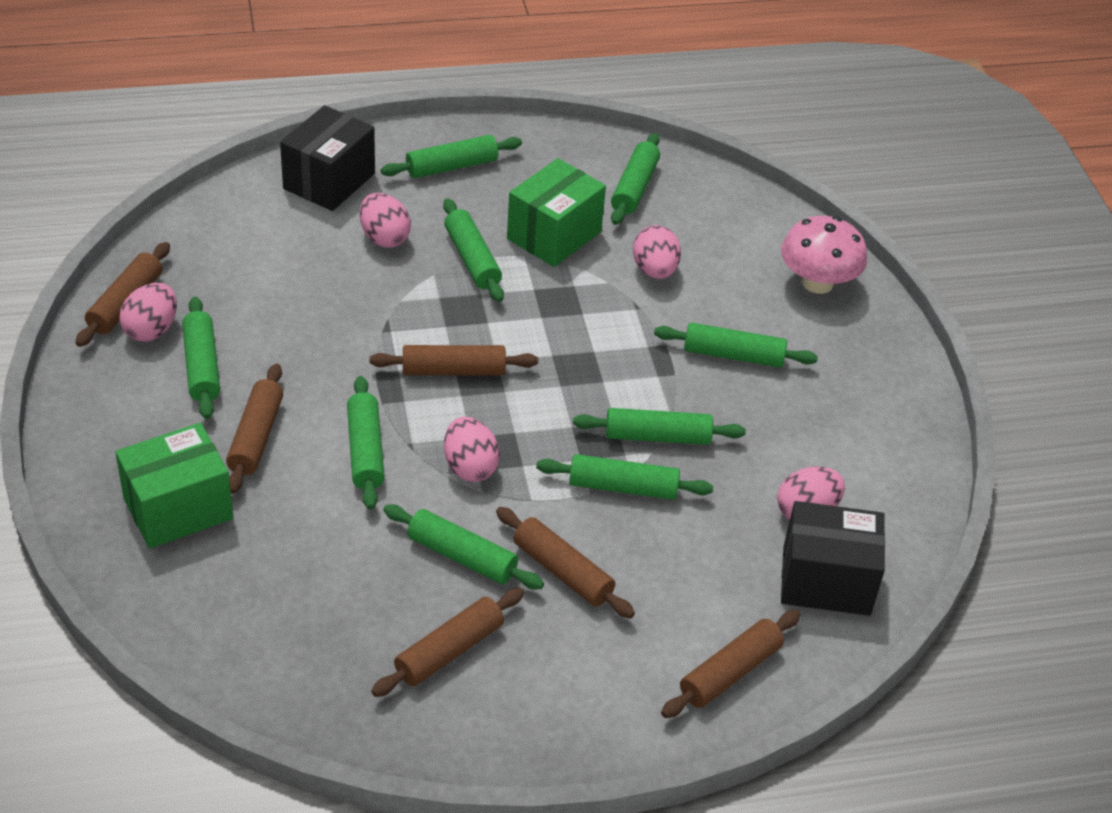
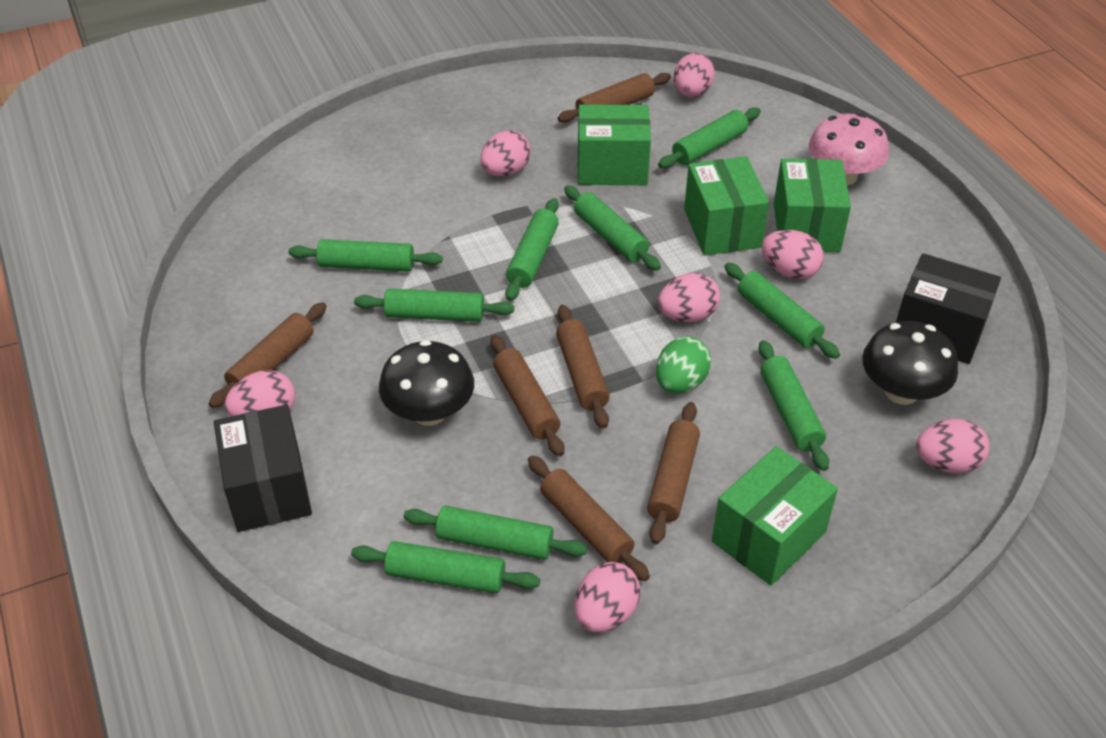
black mushroom: 0 -> 2
green box: 2 -> 4
green egg: 0 -> 1
pink egg: 5 -> 7

